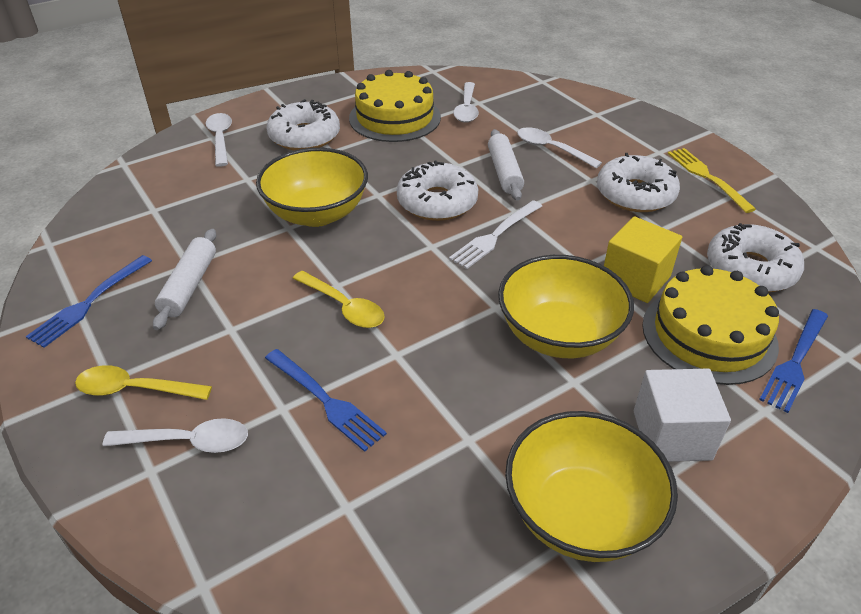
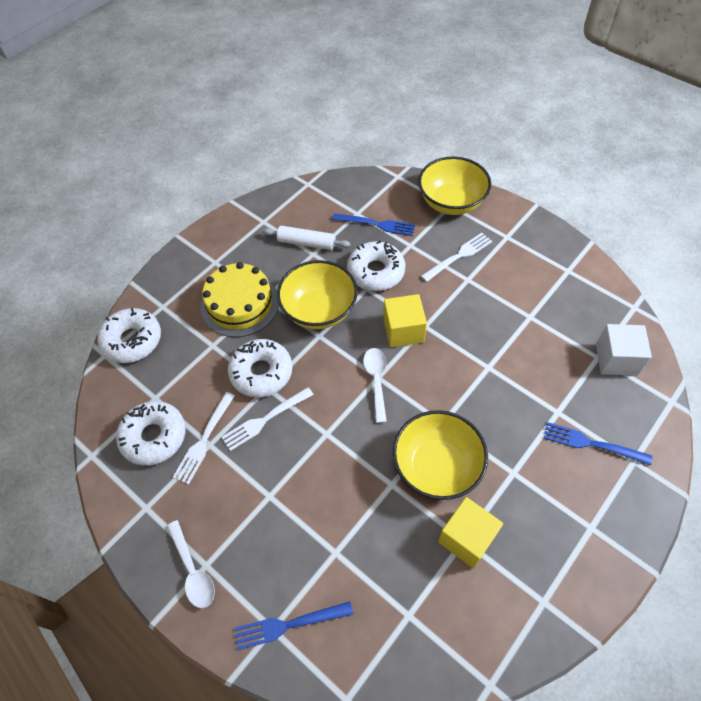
white fork: 1 -> 3
white rolling pin: 2 -> 1
white spoon: 4 -> 2
yellow cake: 2 -> 1
yellow cube: 1 -> 2
yellow fork: 1 -> 0
yellow spoon: 2 -> 0

